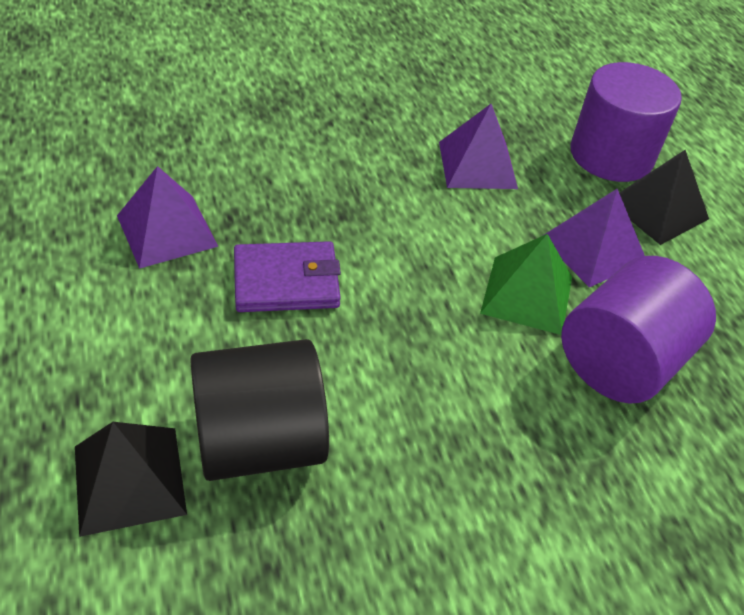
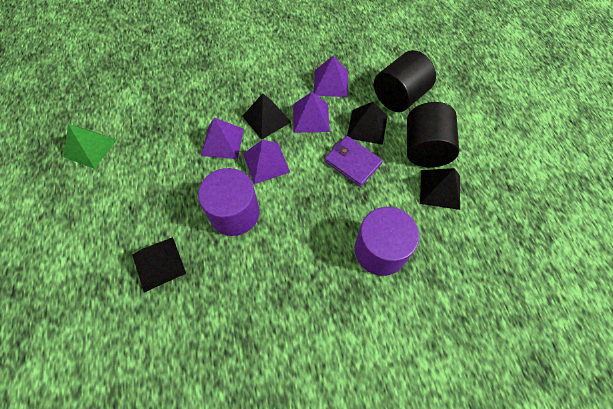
black cylinder: 1 -> 2
black pyramid: 2 -> 4
purple pyramid: 3 -> 4

